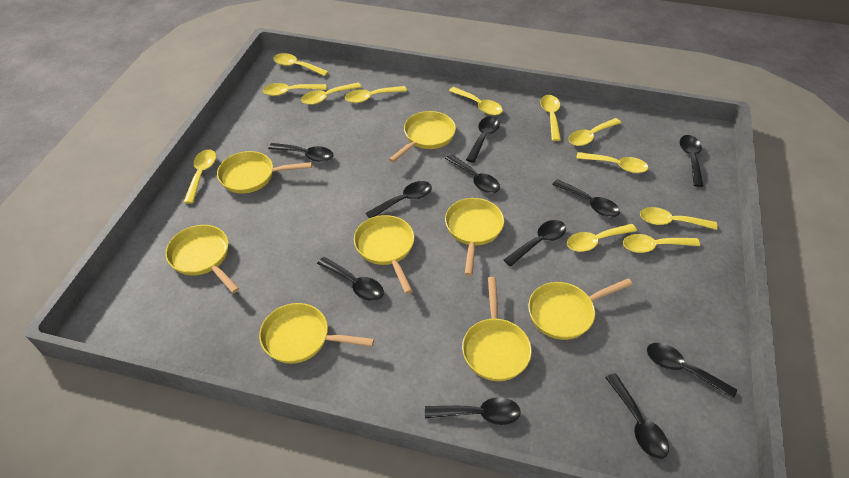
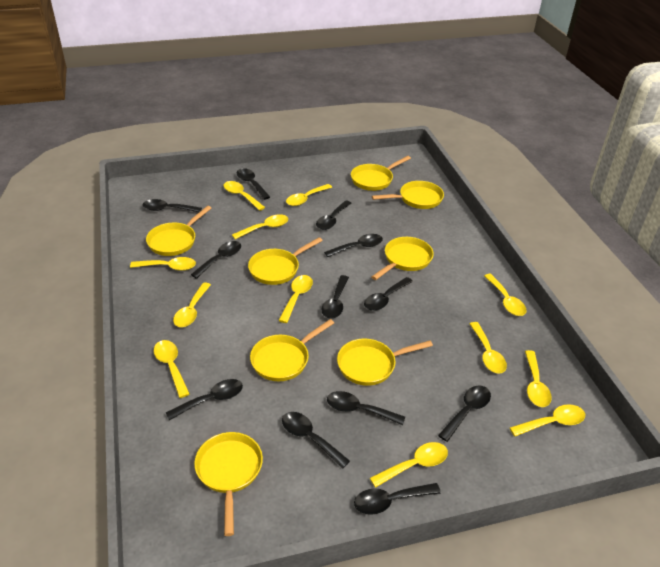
black spoon: 11 -> 12

